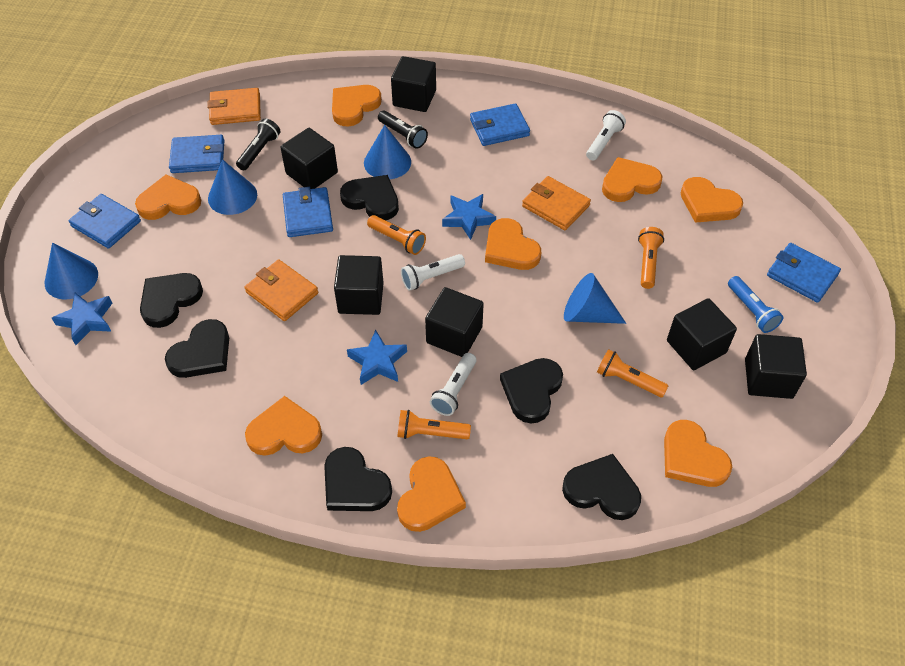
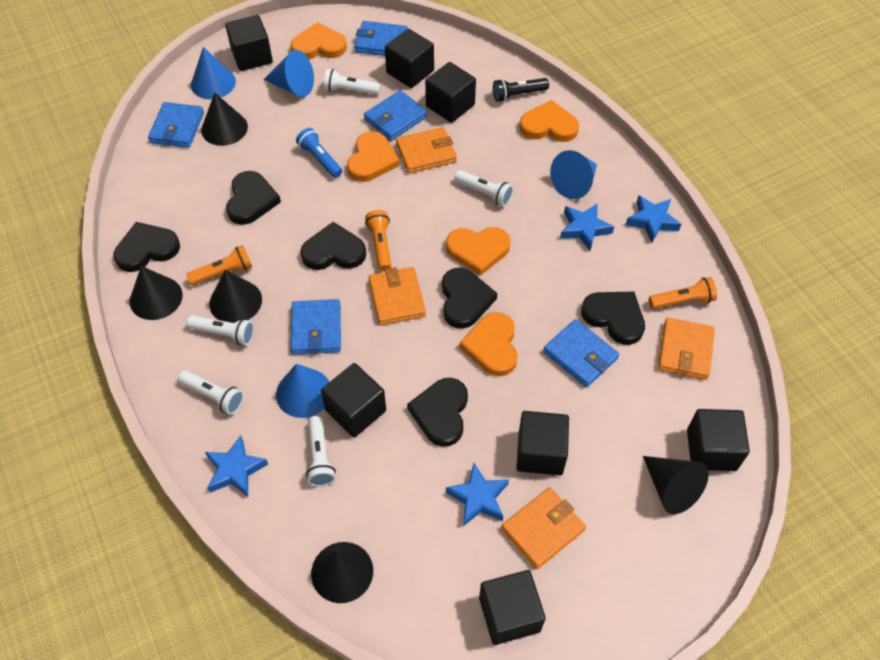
black cone: 0 -> 5
black cube: 6 -> 7
black flashlight: 2 -> 1
blue star: 3 -> 4
orange flashlight: 4 -> 3
orange heart: 8 -> 5
orange wallet: 3 -> 4
white flashlight: 3 -> 5

